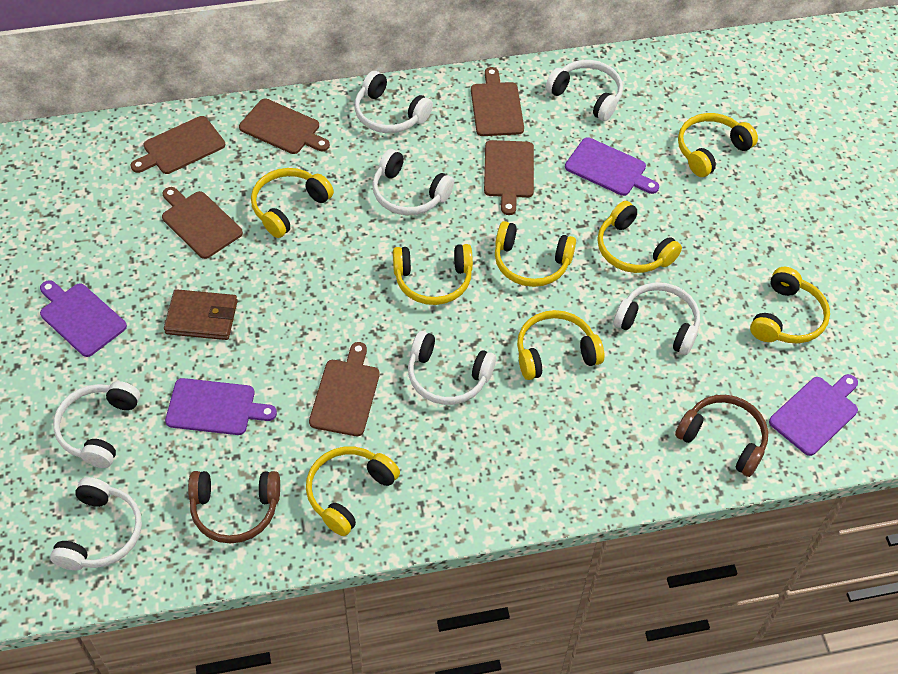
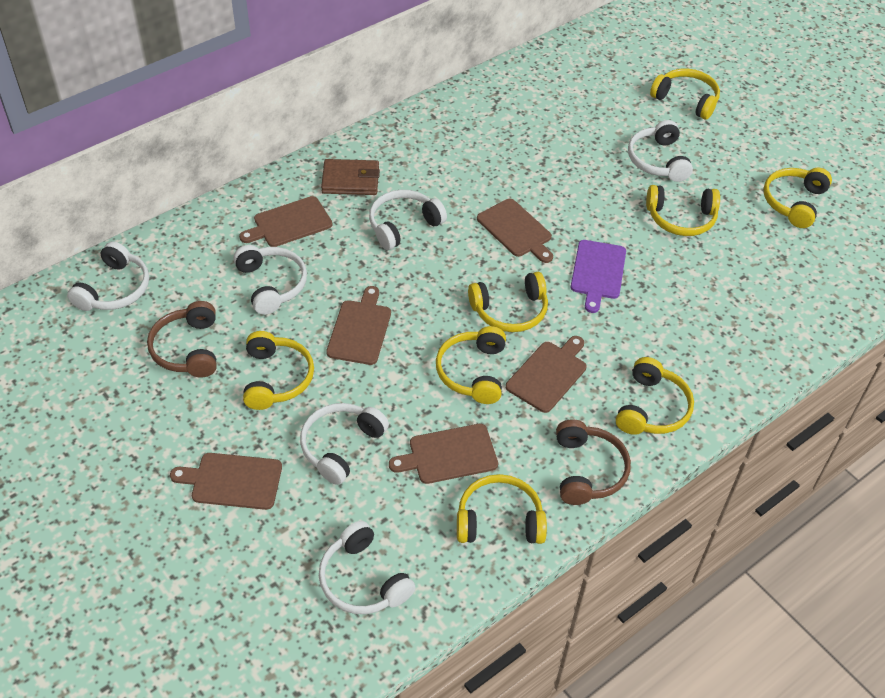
purple cutting board: 4 -> 1
white headphones: 7 -> 6

